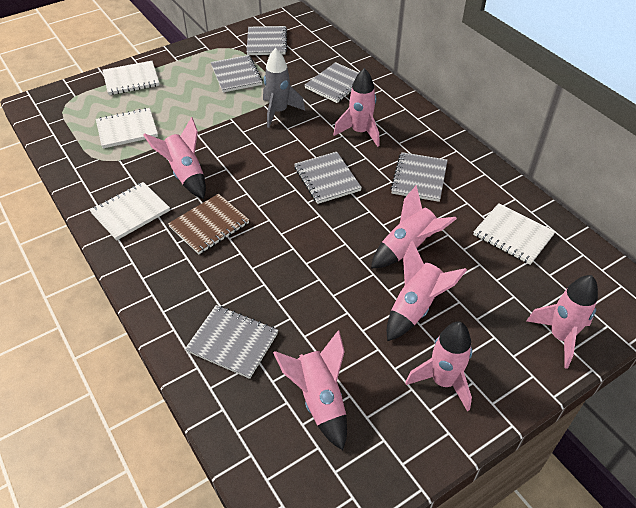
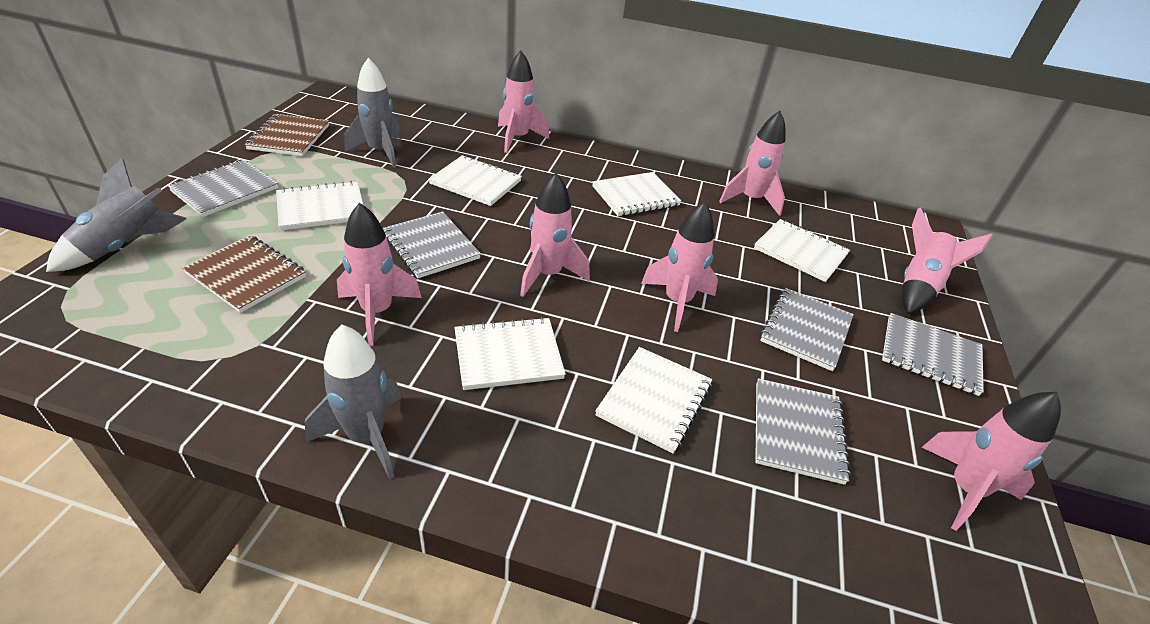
brown notebook: 1 -> 2
grey notebook: 6 -> 5
grey rocket: 1 -> 3
white notebook: 4 -> 6

